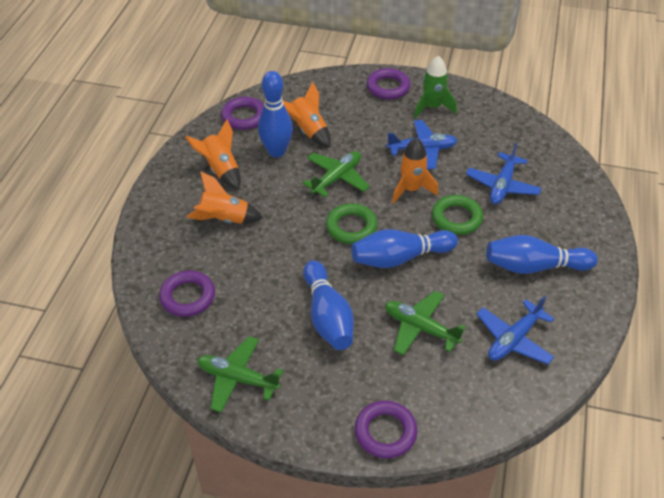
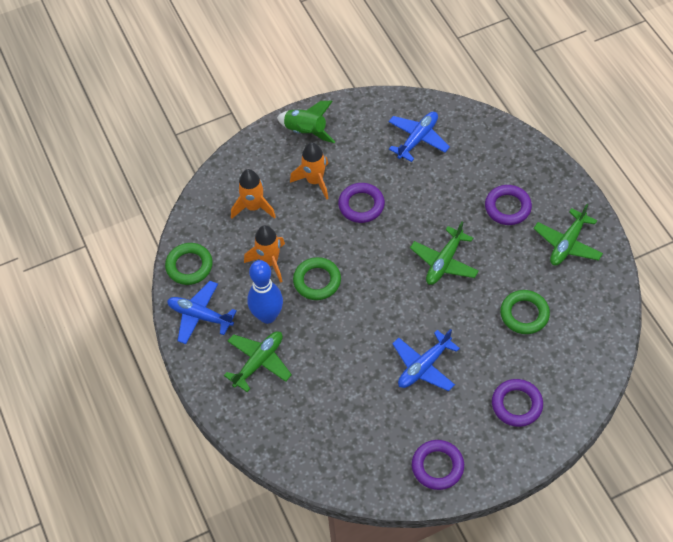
blue bowling pin: 4 -> 1
green ring: 2 -> 3
orange rocket: 4 -> 3

